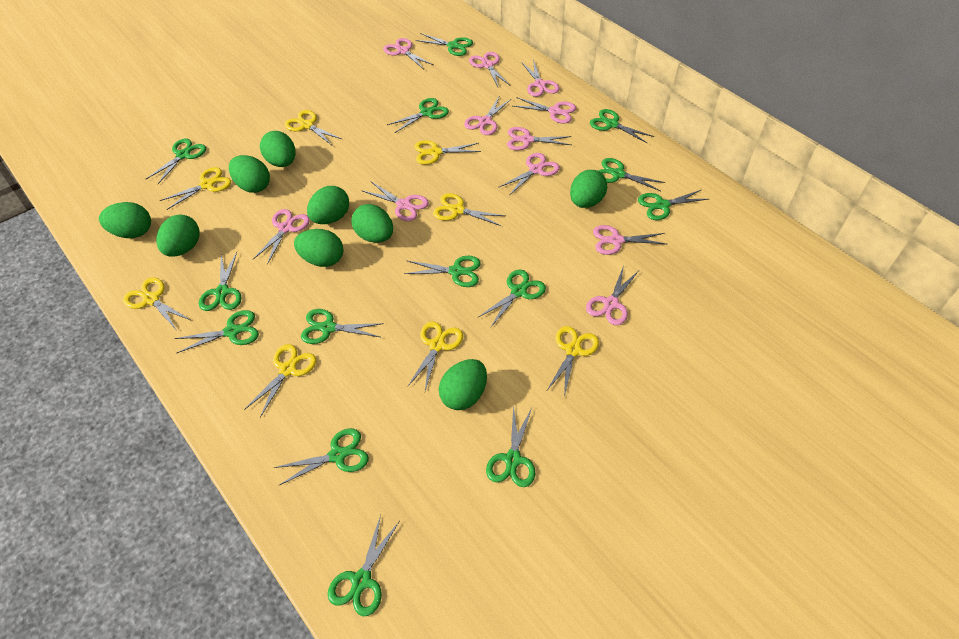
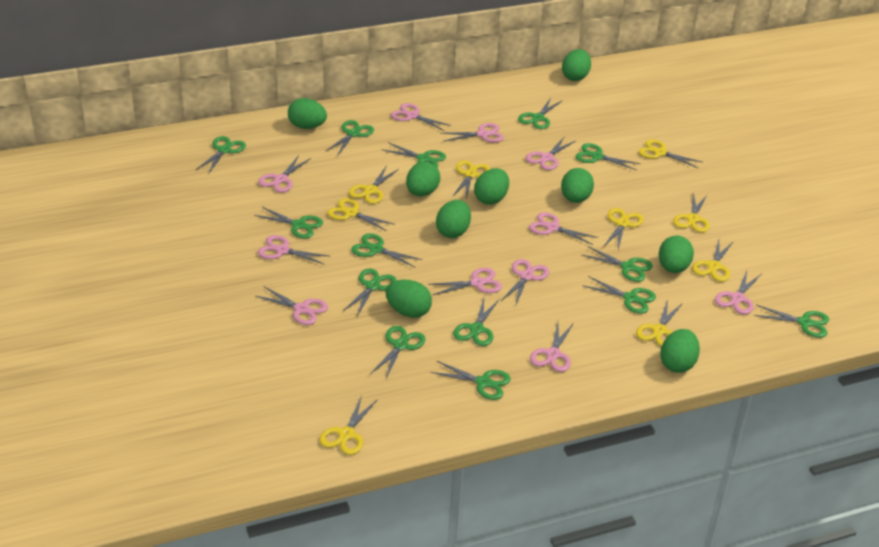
yellow scissors: 8 -> 9

